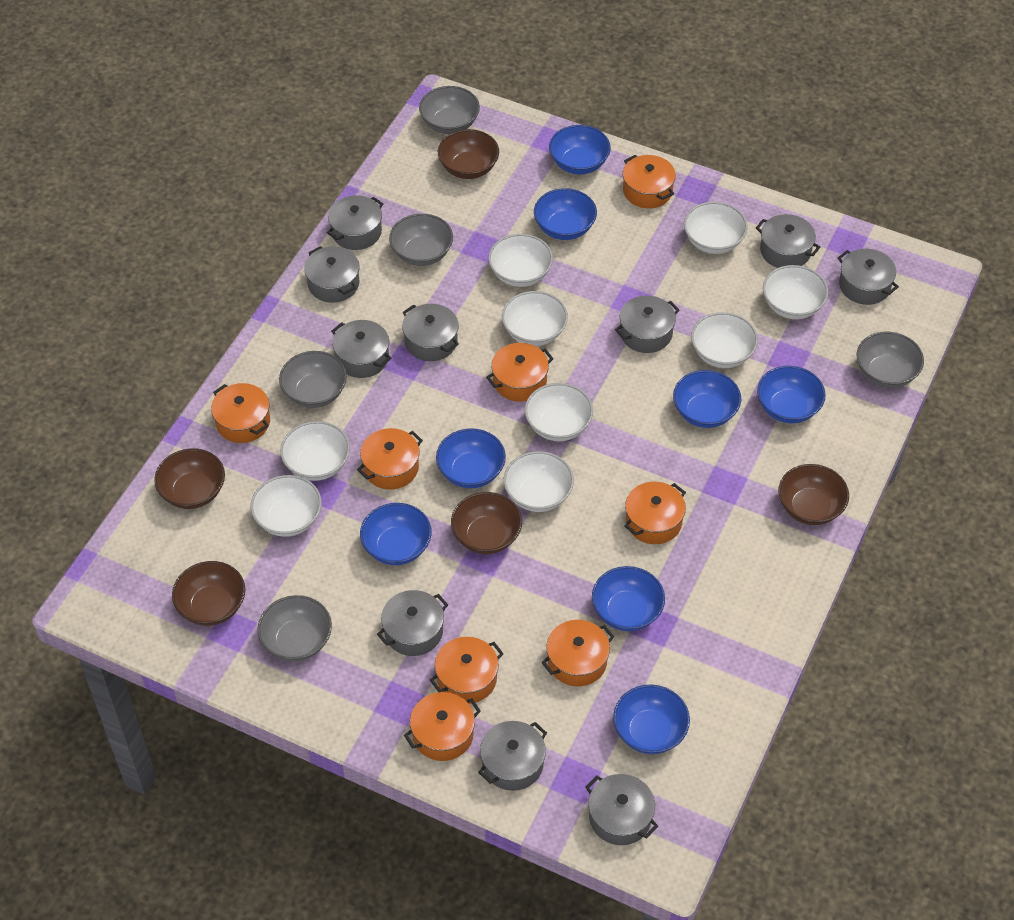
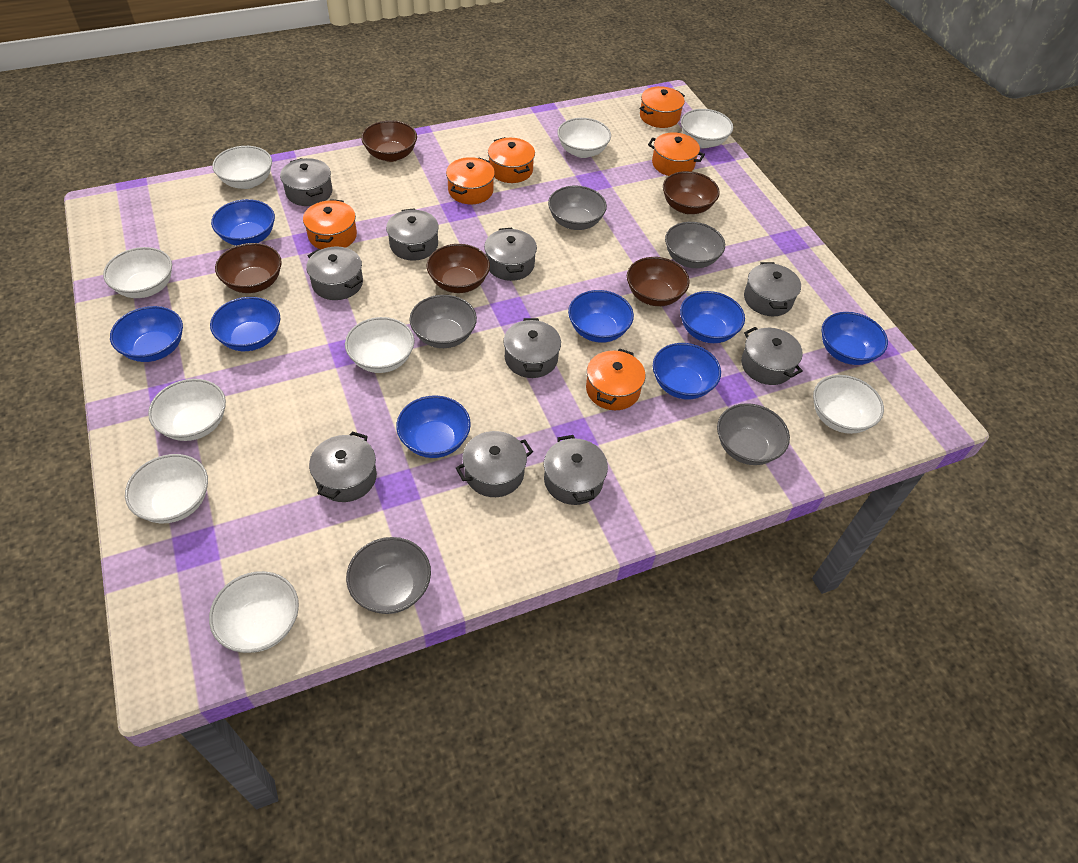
orange pot: 8 -> 6

